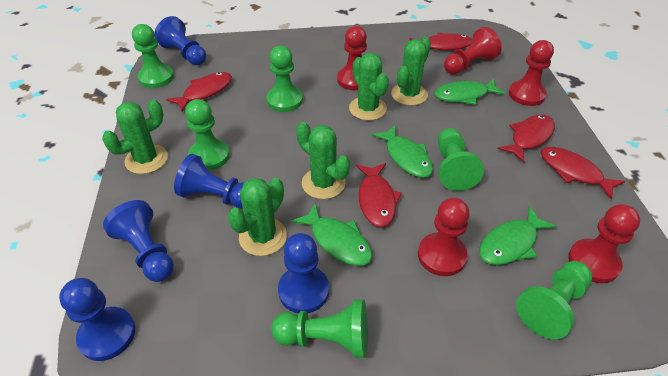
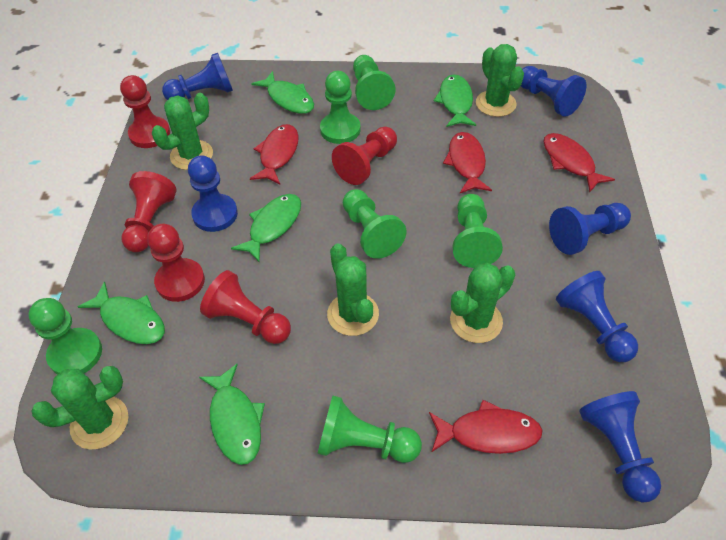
blue pawn: 5 -> 6
green fish: 4 -> 5
red fish: 5 -> 4

